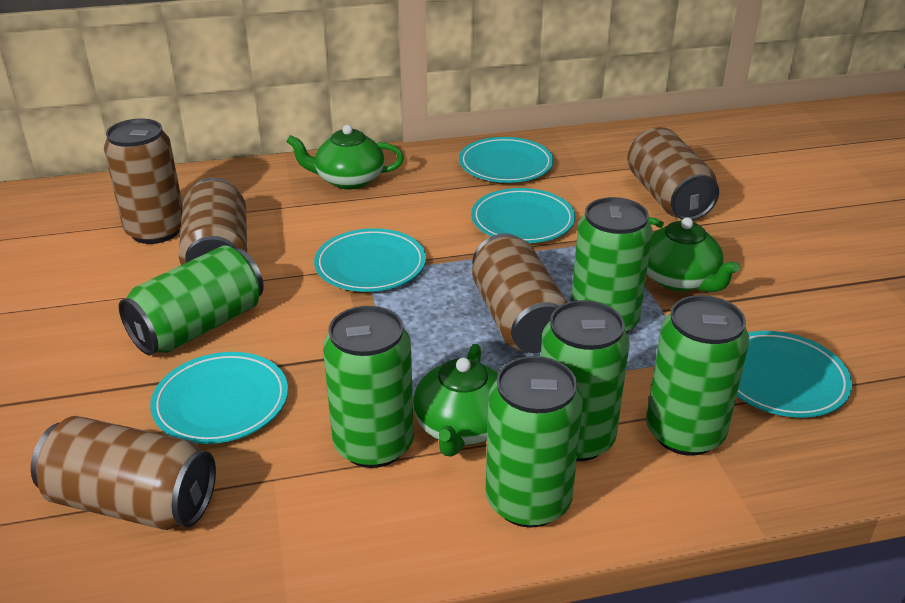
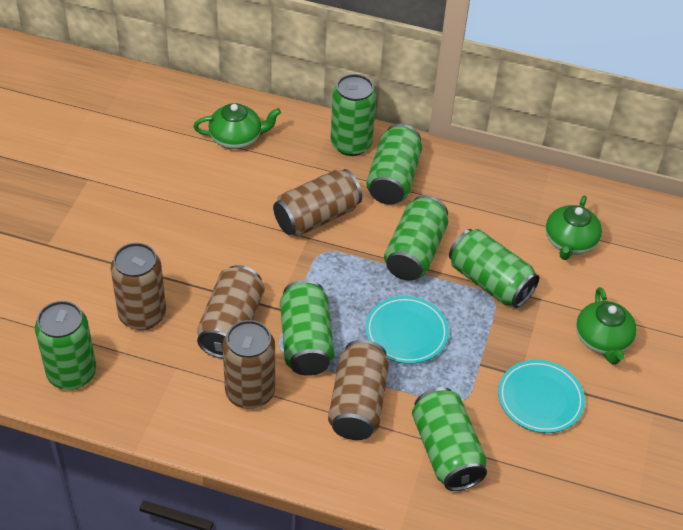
green can: 6 -> 7
turquoise plate: 5 -> 2

